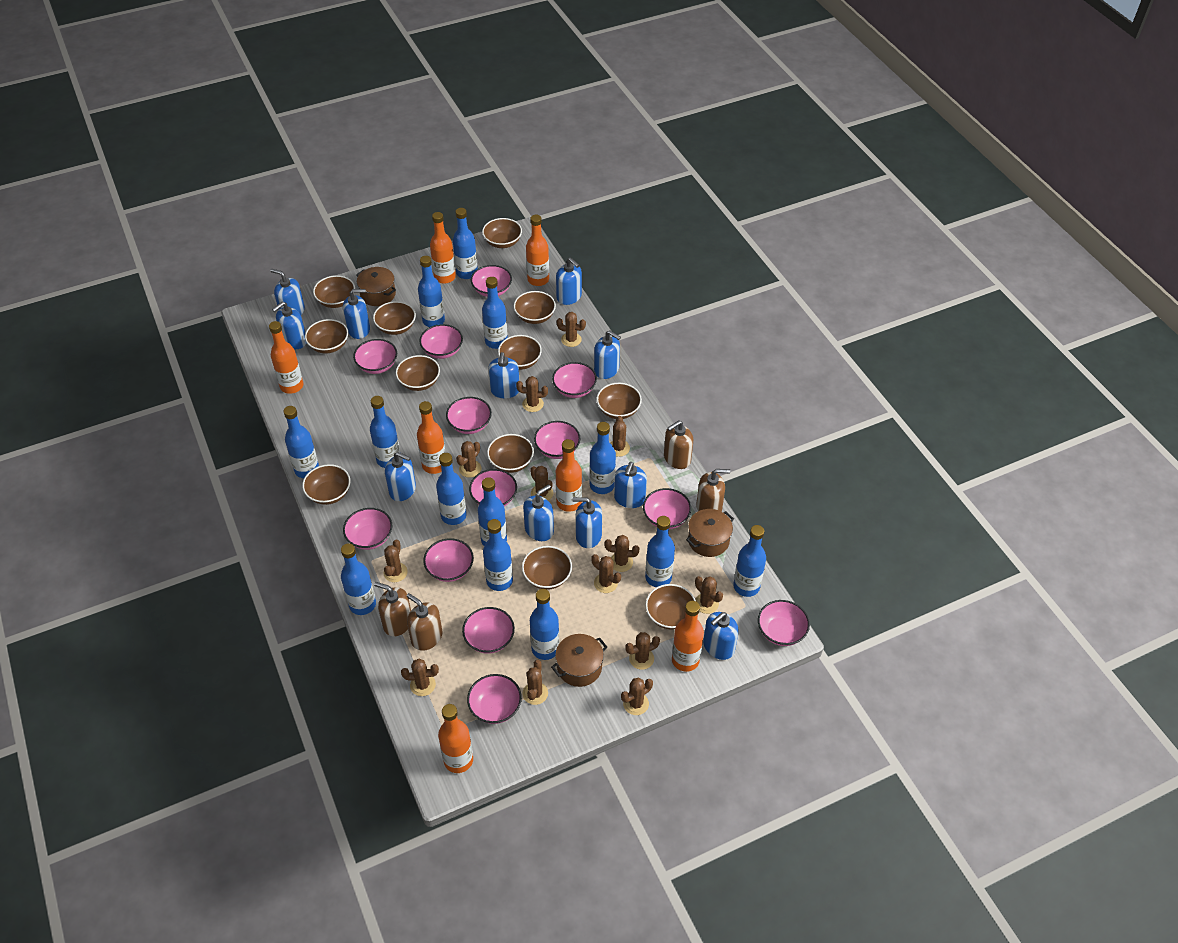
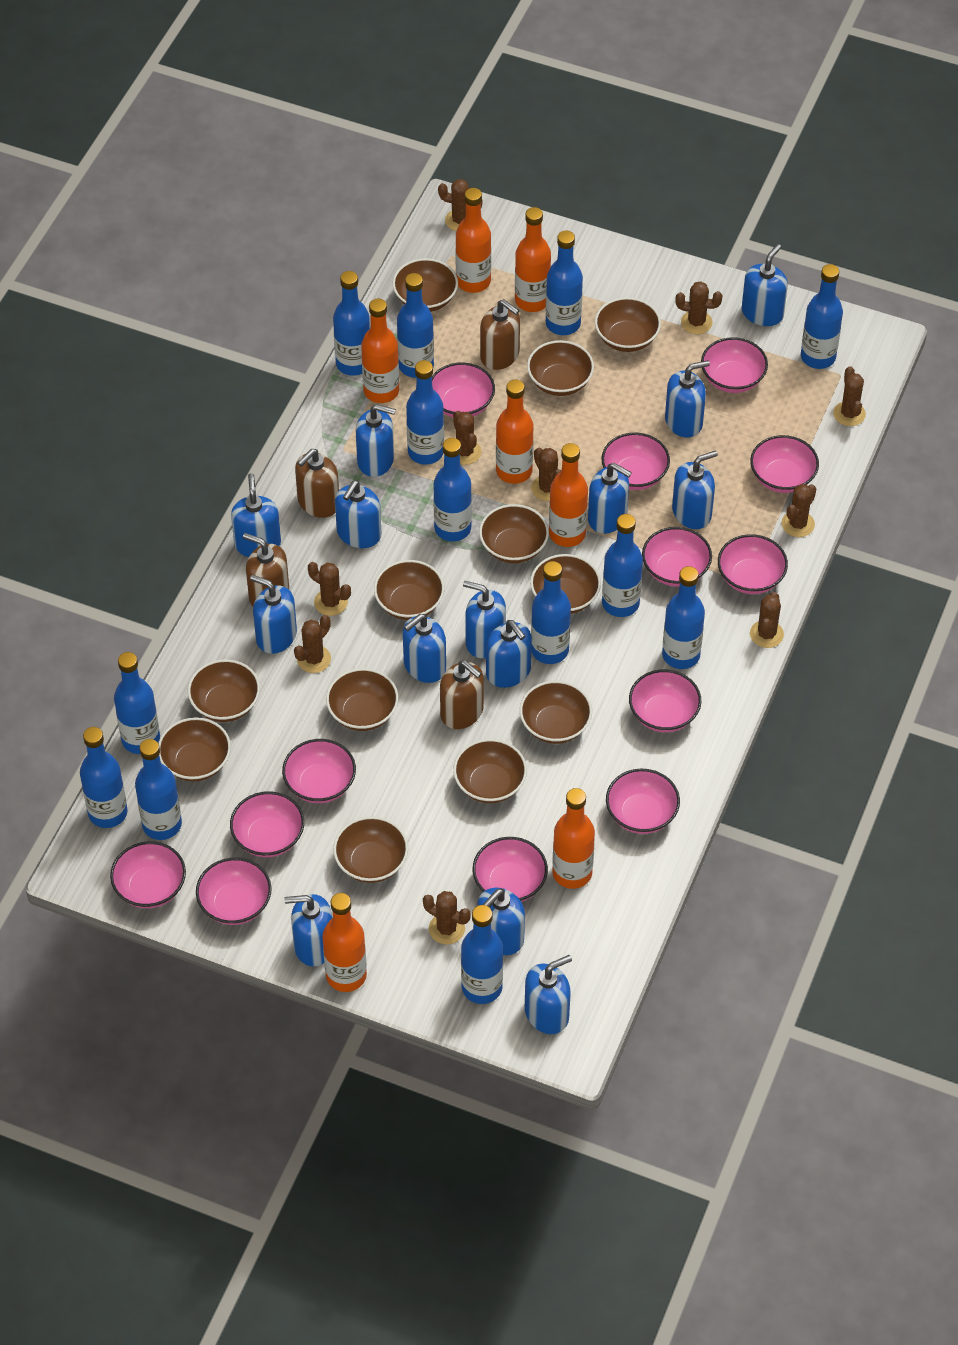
blue soap dispenser: 11 -> 14
brown cactus: 13 -> 10
brown pot: 3 -> 0

